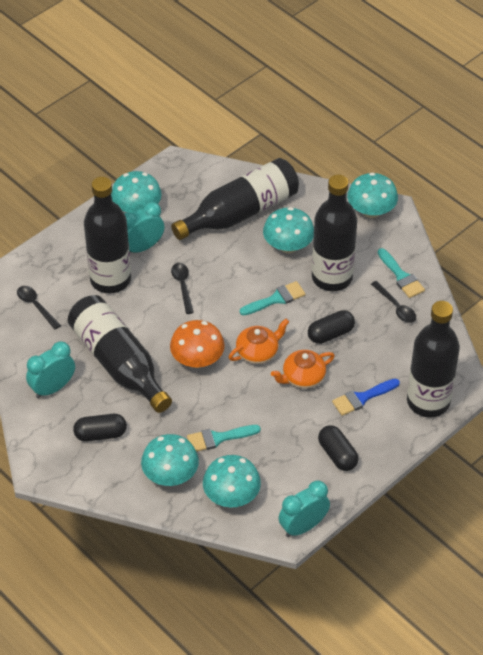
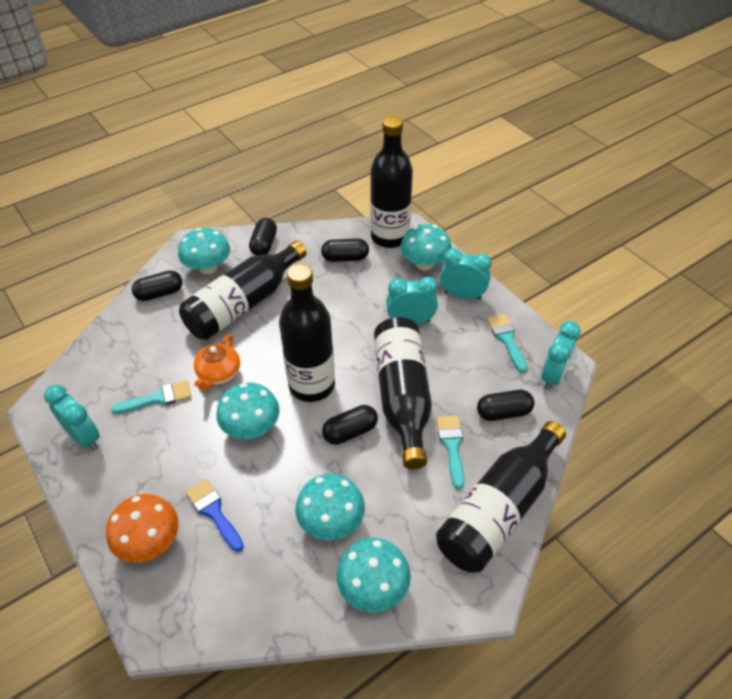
black capsule: 3 -> 5
black spoon: 3 -> 0
orange teapot: 2 -> 1
turquoise clock: 3 -> 4

